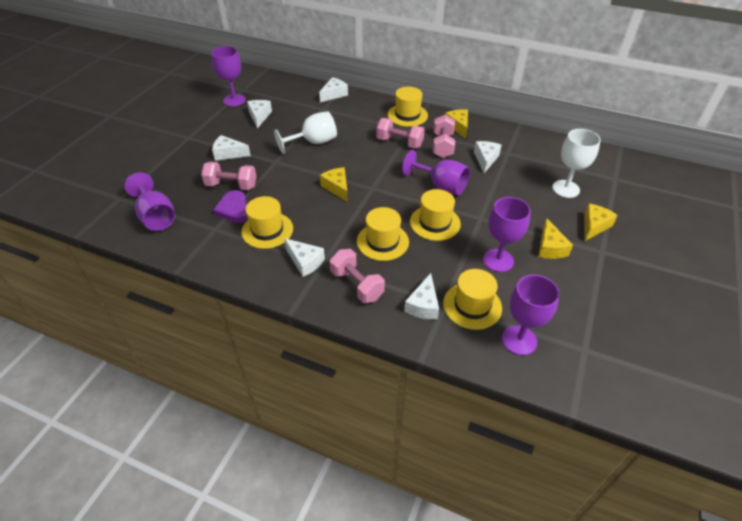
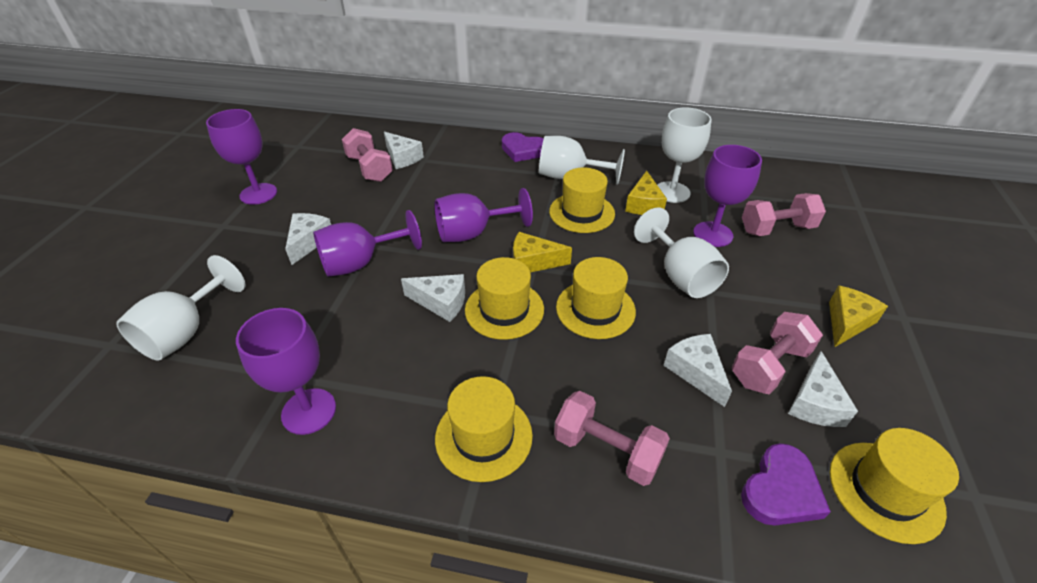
purple heart: 1 -> 2
white cheese: 6 -> 5
white goblet: 2 -> 4
yellow cheese: 4 -> 3

